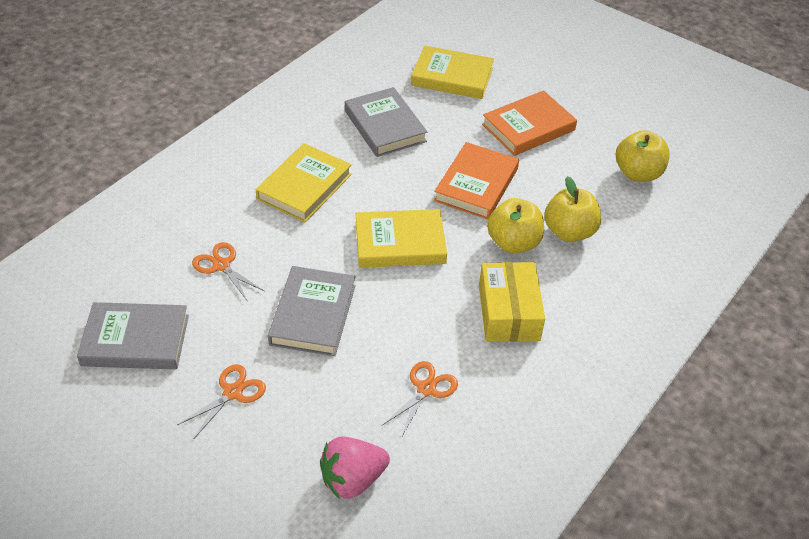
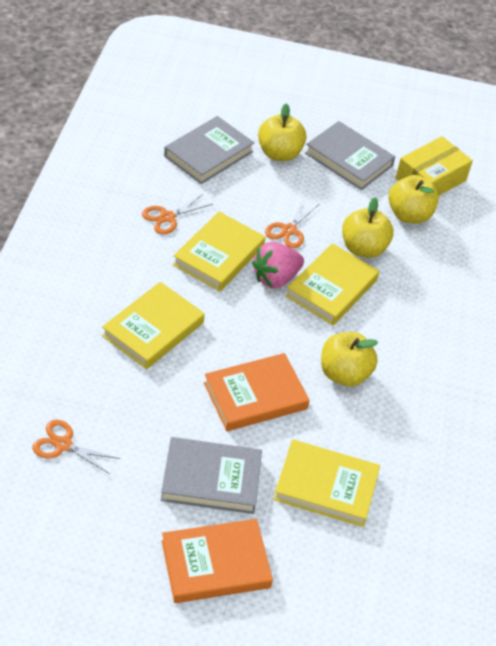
yellow apple: 3 -> 4
yellow book: 3 -> 4

